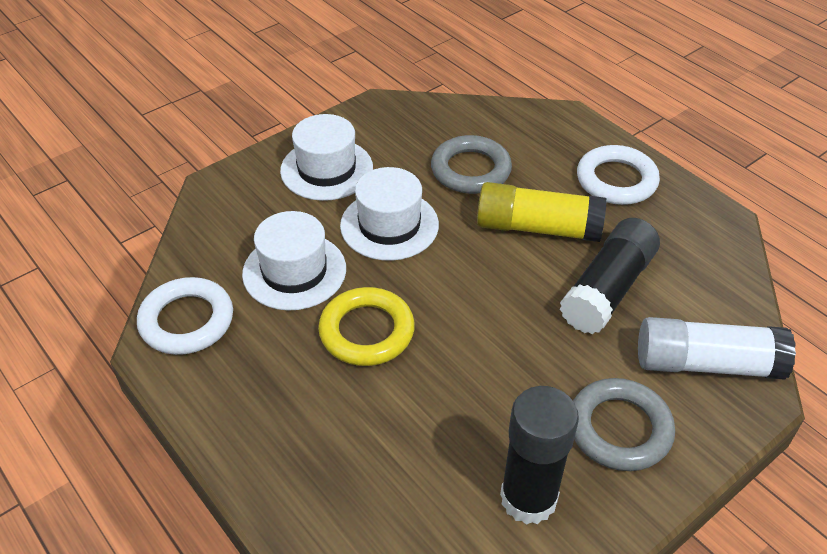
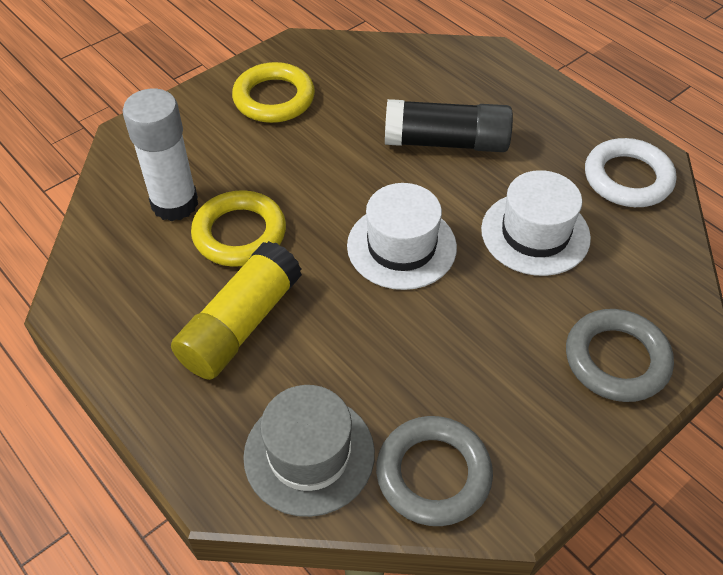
black glue stick: 2 -> 1
grey hat: 0 -> 1
white hat: 3 -> 2
white ring: 2 -> 1
yellow ring: 1 -> 2

